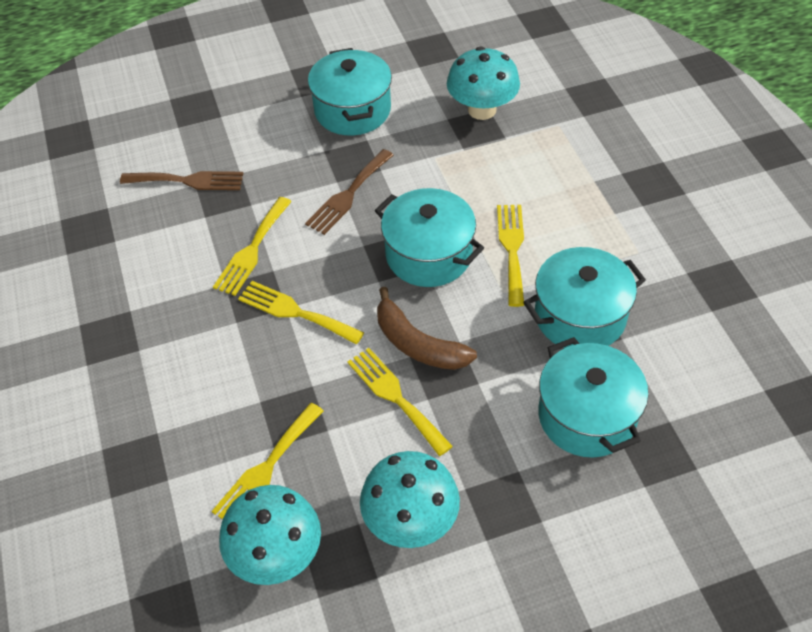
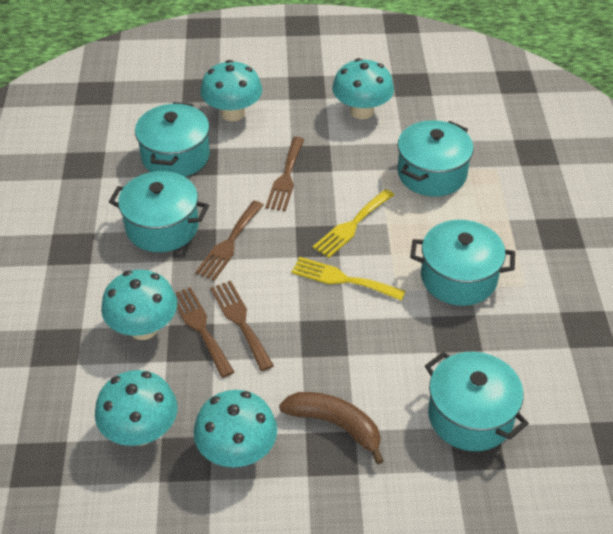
brown fork: 2 -> 4
turquoise mushroom: 3 -> 5
turquoise pot: 4 -> 5
yellow fork: 5 -> 2

